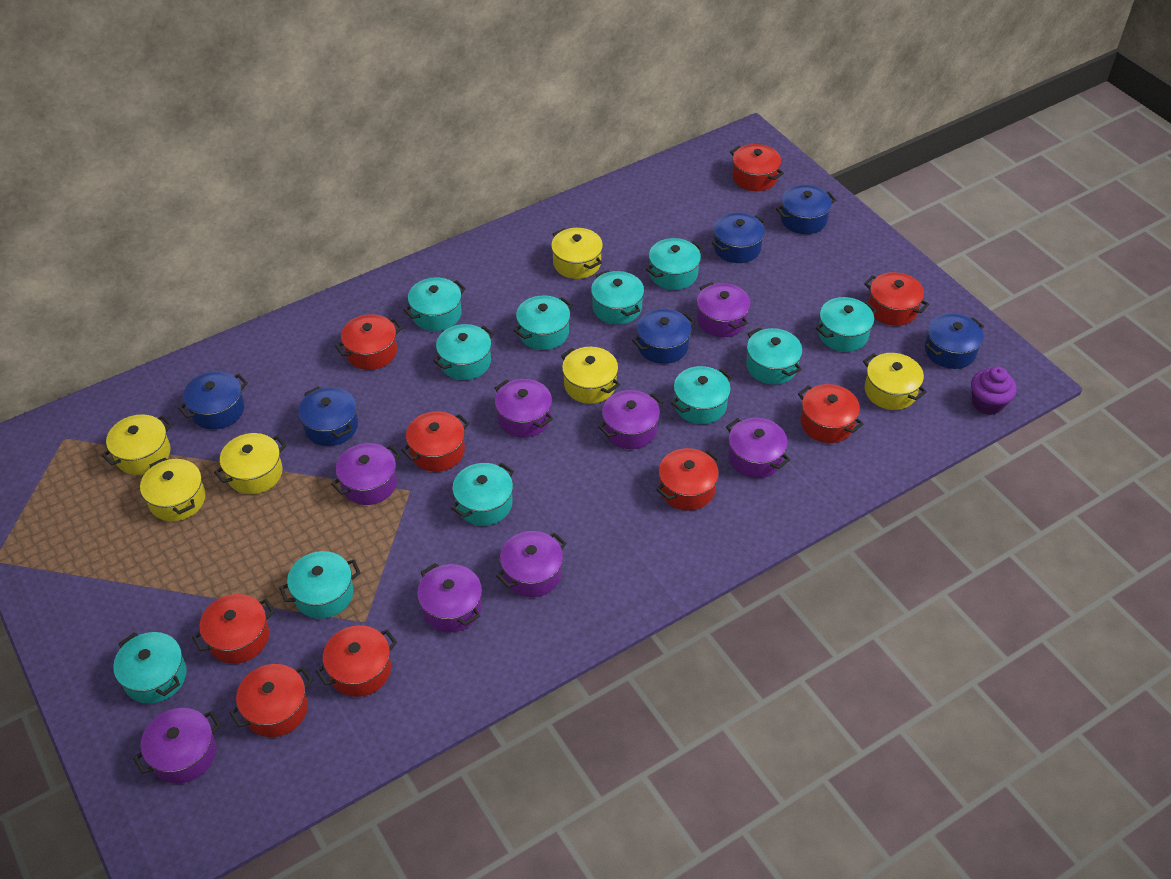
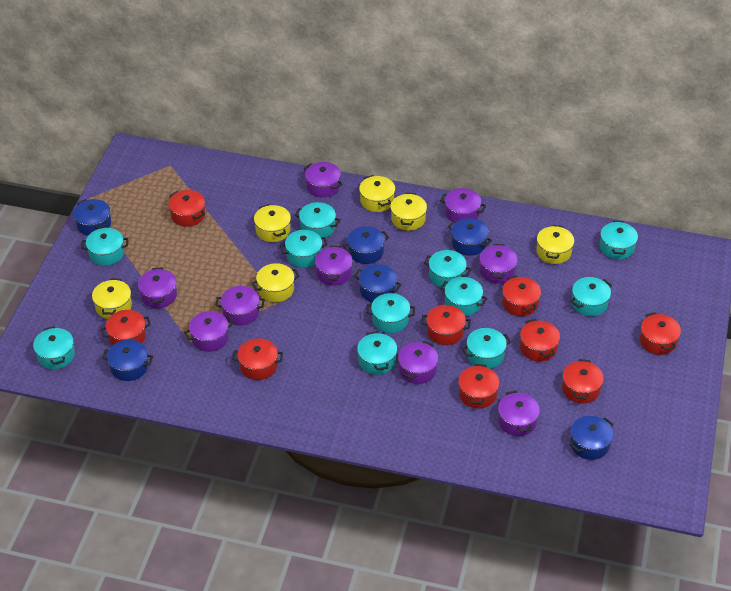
purple cupcake: 1 -> 0
purple pot: 8 -> 9

